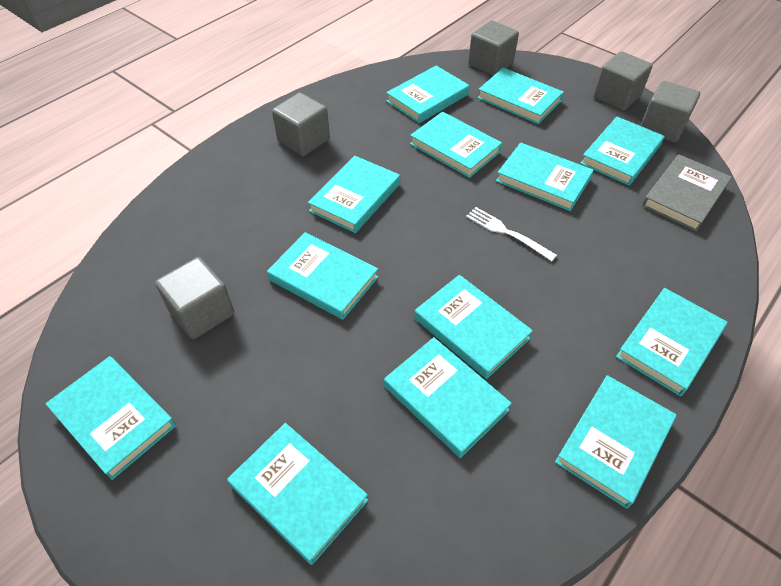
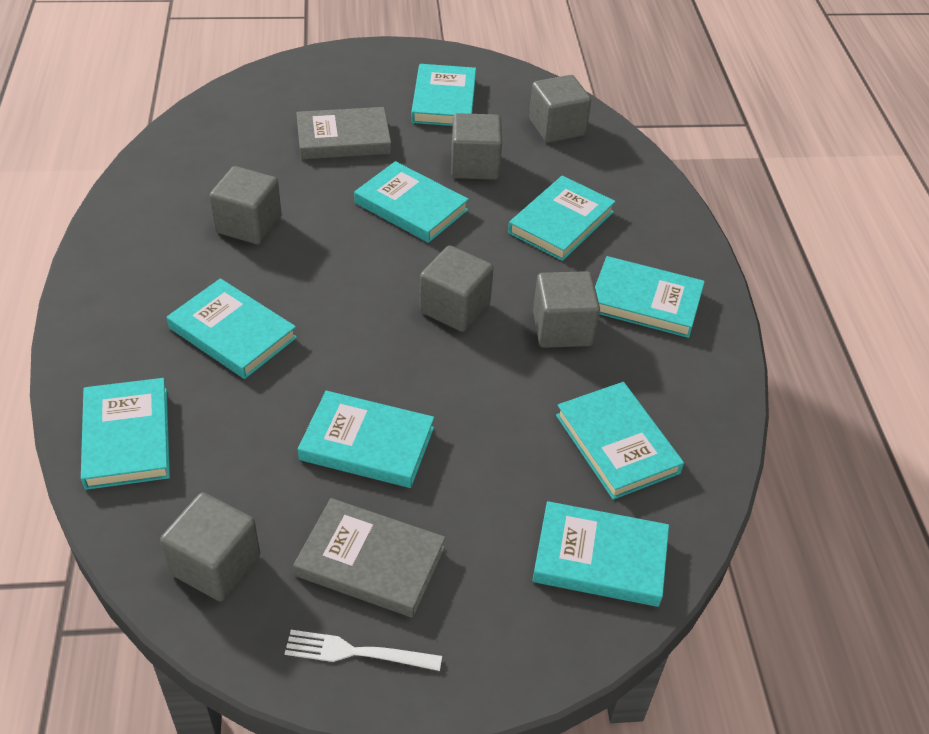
grey book: 1 -> 2
grey cube: 5 -> 6
turquoise book: 13 -> 9

